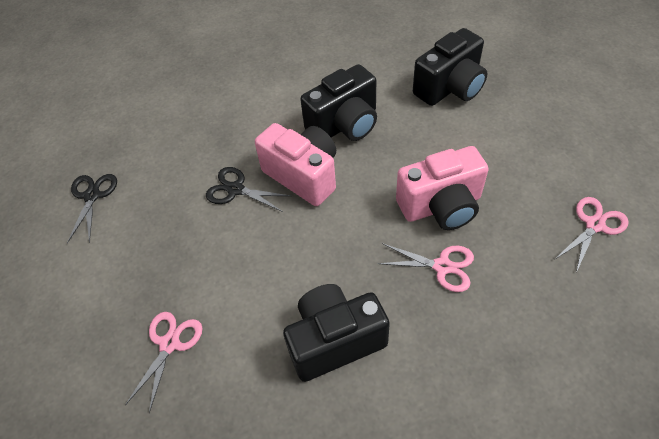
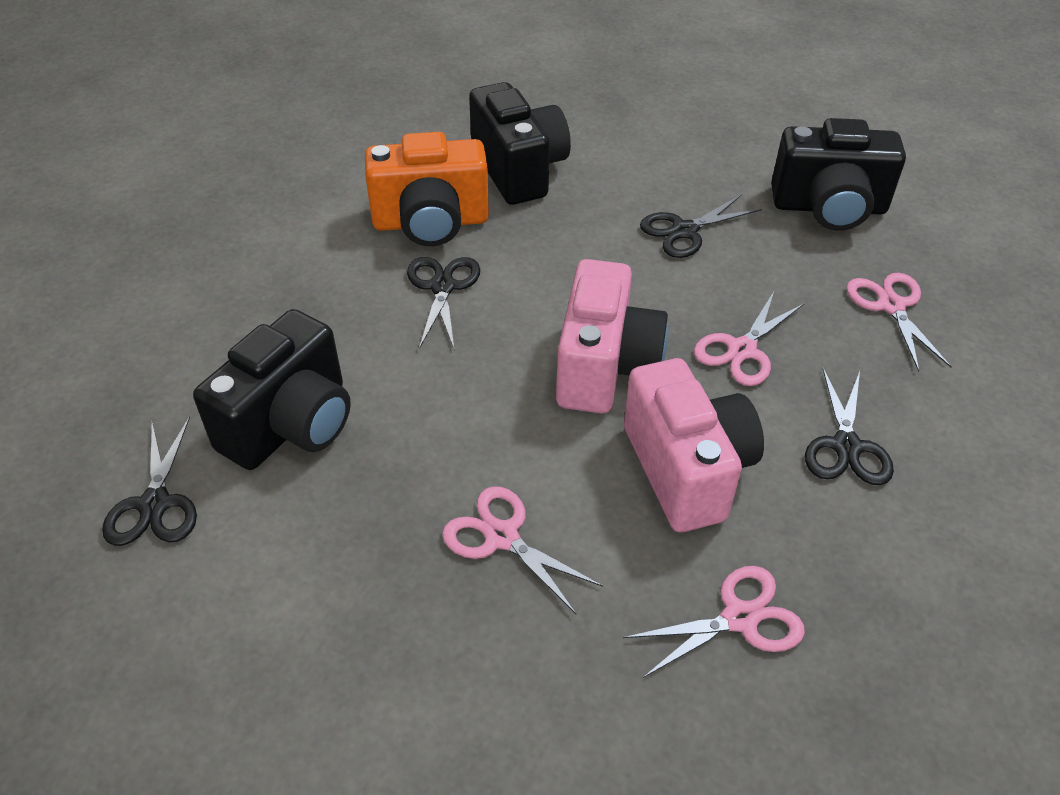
black scissors: 2 -> 4
orange camera: 0 -> 1
pink scissors: 3 -> 4

